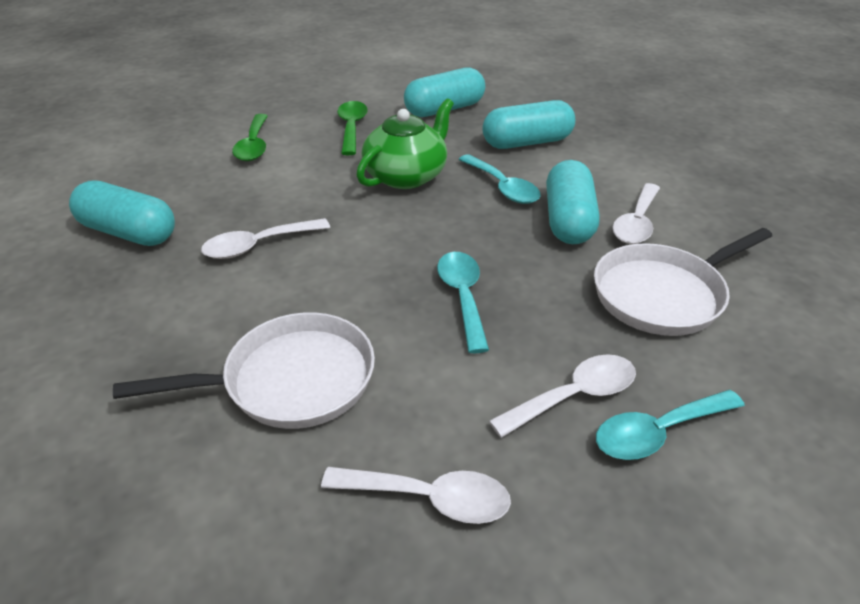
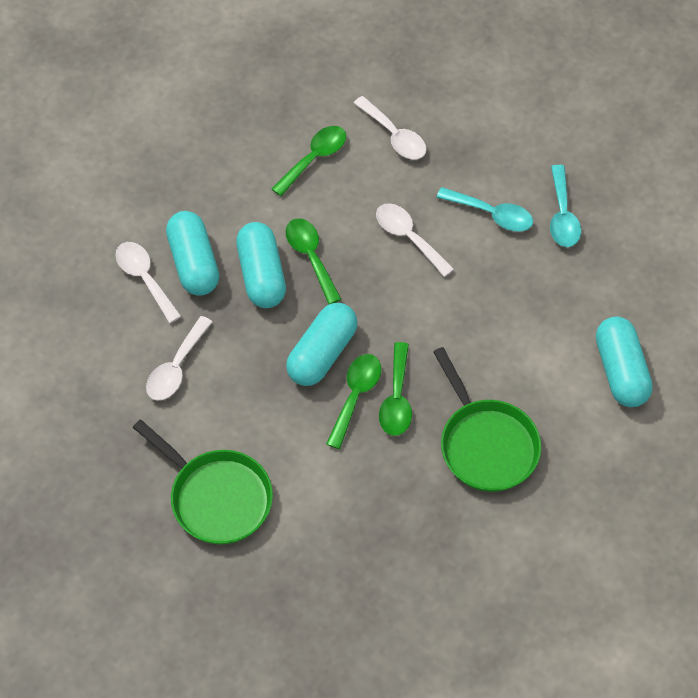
green pan: 0 -> 2
green spoon: 2 -> 4
green teapot: 1 -> 0
turquoise spoon: 3 -> 2
white pan: 2 -> 0

